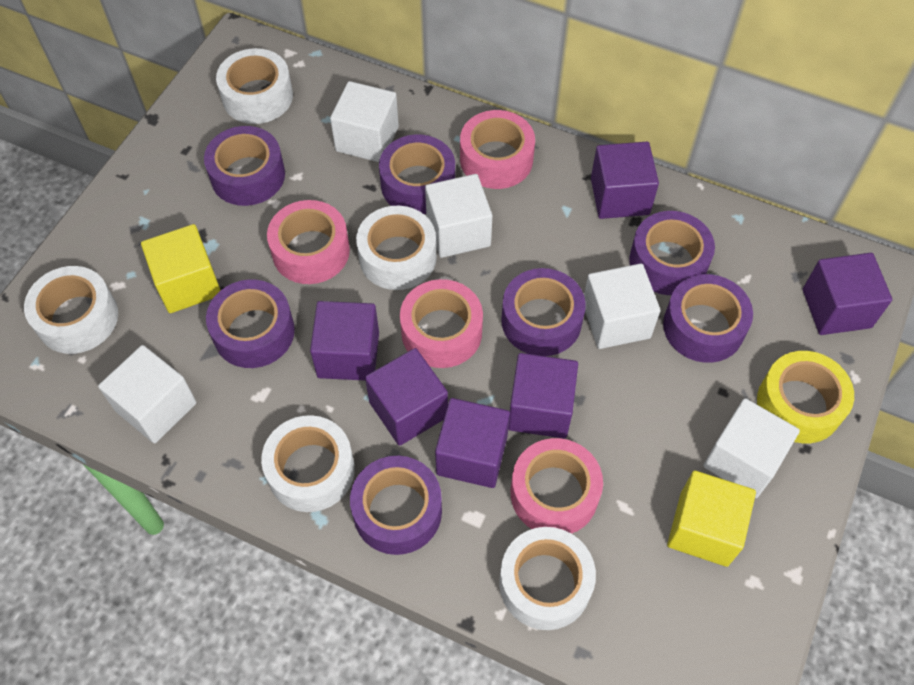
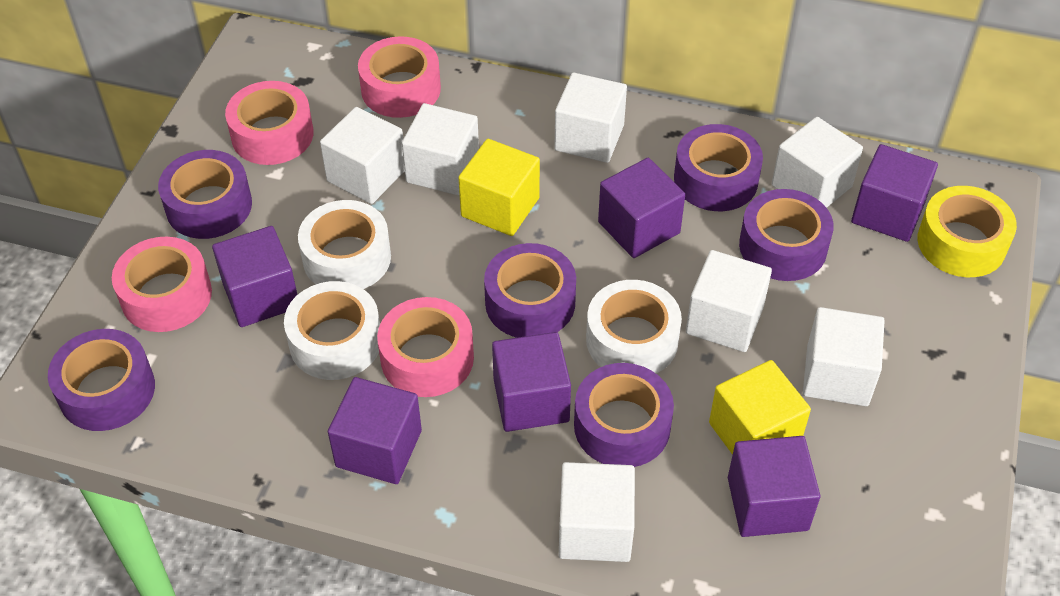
purple tape: 7 -> 6
white cube: 5 -> 7
white tape: 5 -> 3

